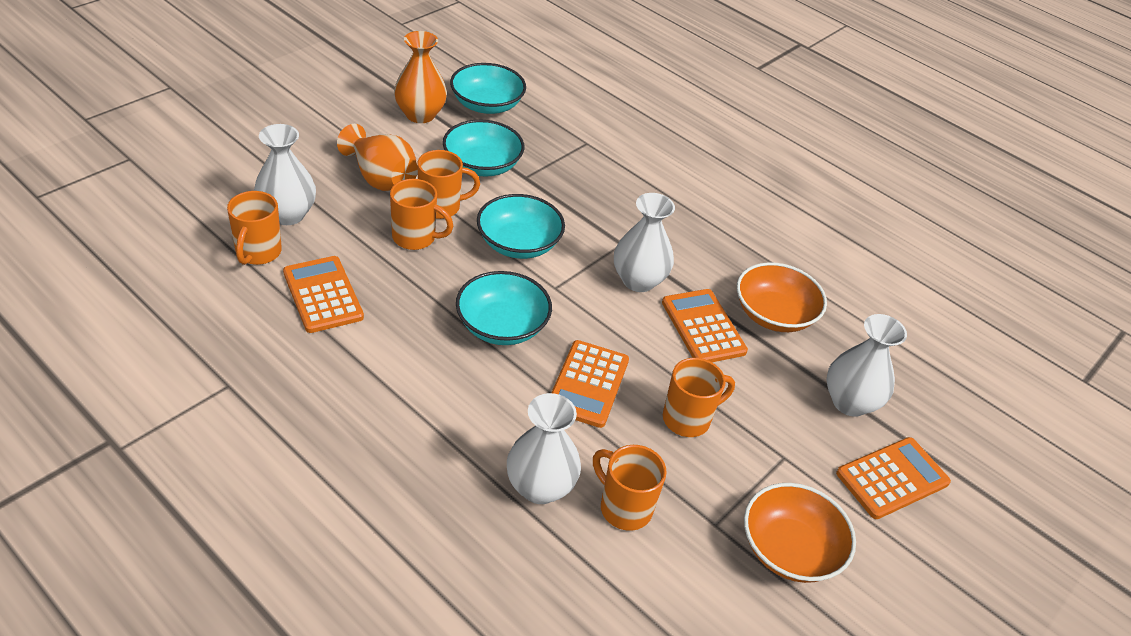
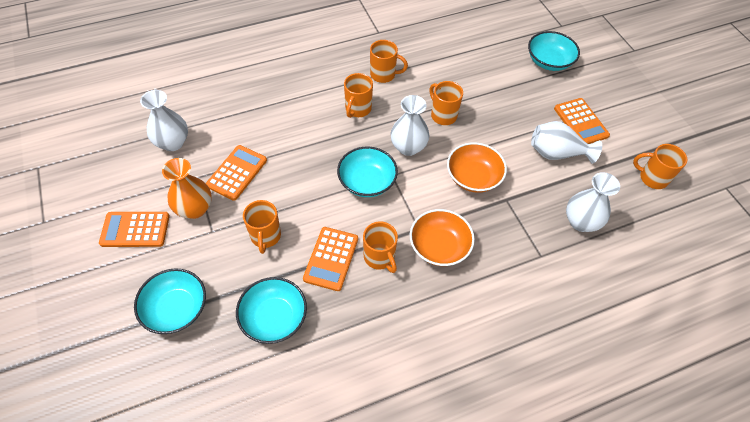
orange mug: 5 -> 6
orange vase: 2 -> 1

